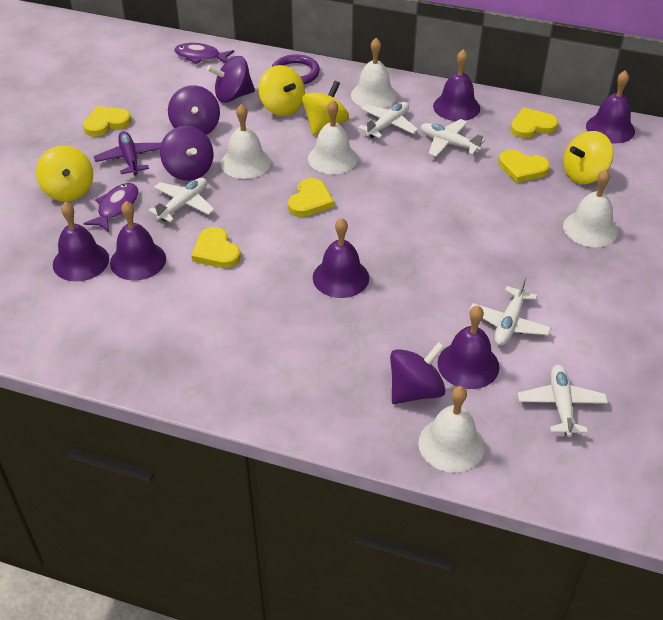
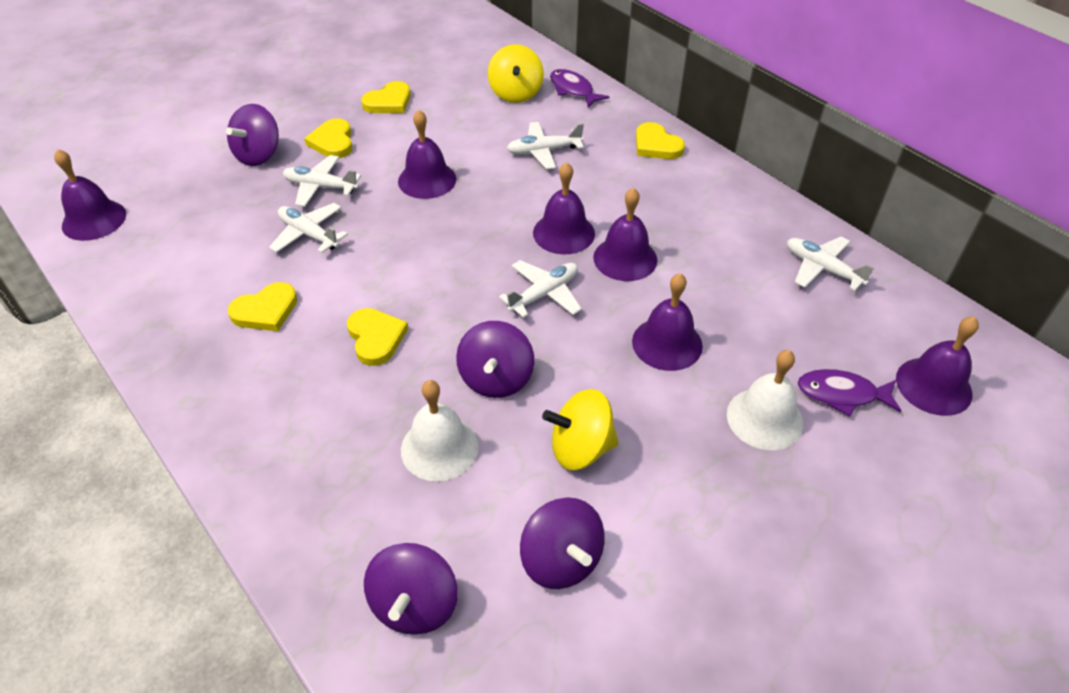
purple plane: 1 -> 0
purple ring: 1 -> 0
white bell: 5 -> 2
yellow spinning top: 4 -> 2

